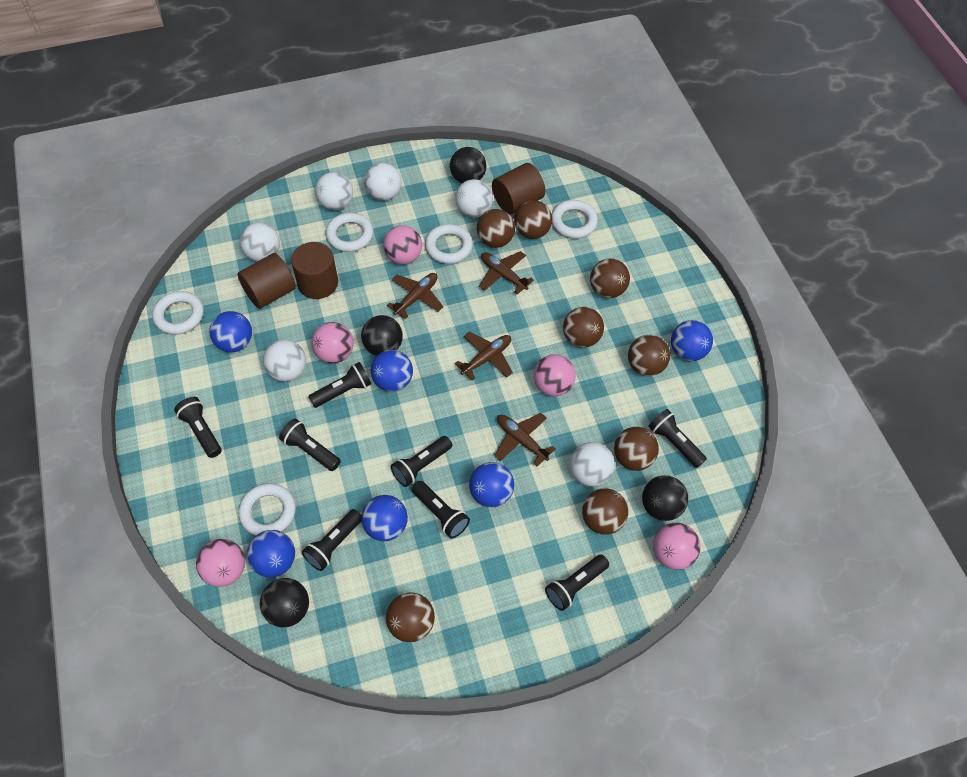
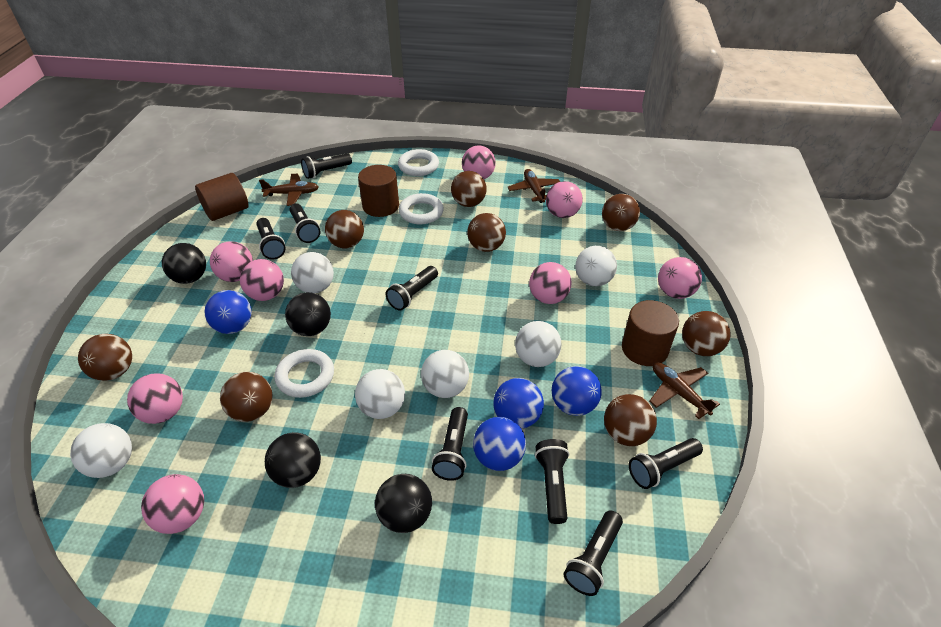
blue ball: 6 -> 4
brown plane: 4 -> 3
pink ball: 5 -> 8
white ring: 5 -> 3

